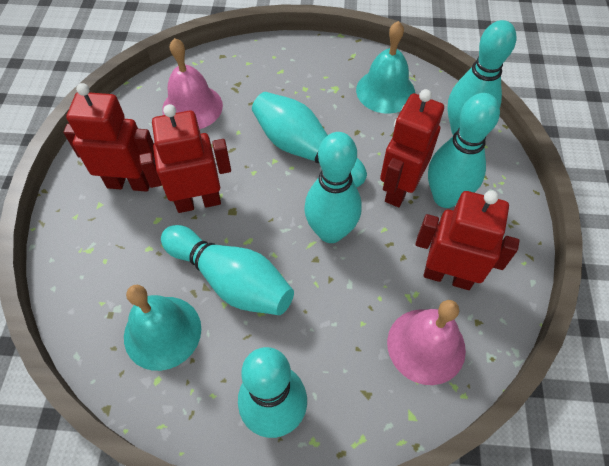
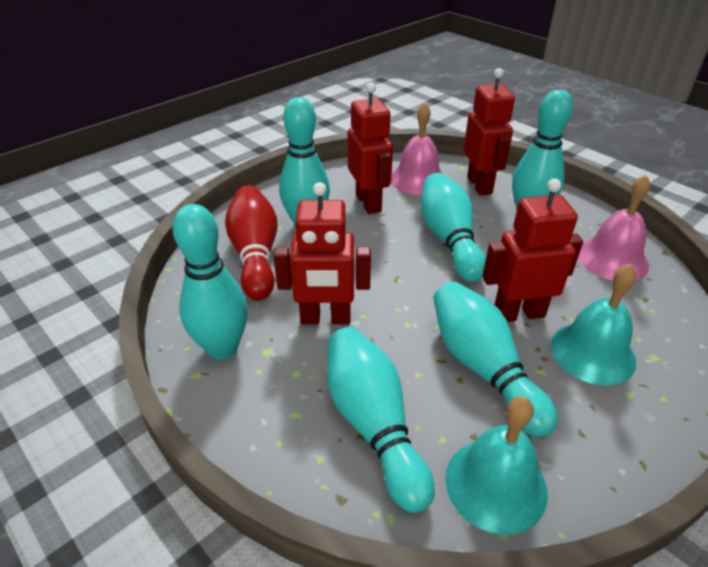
red bowling pin: 0 -> 1

